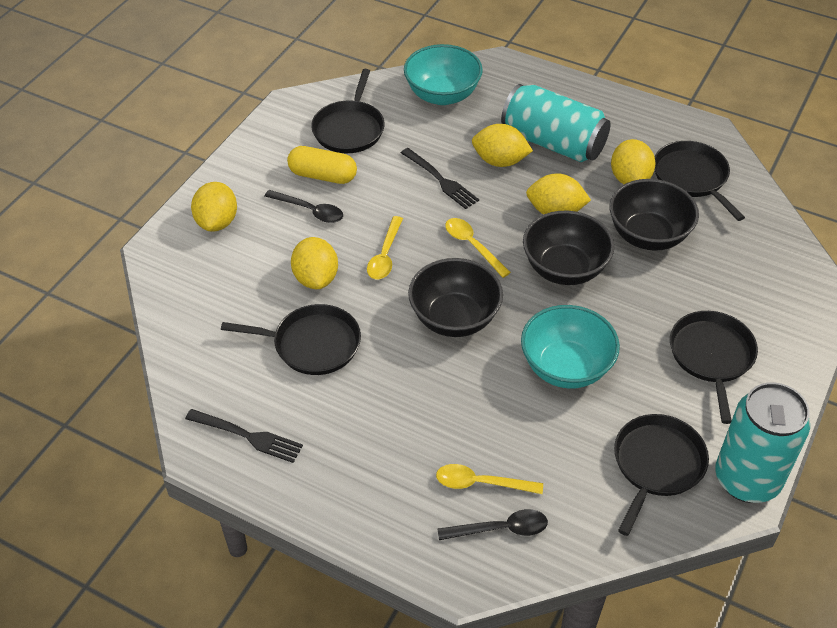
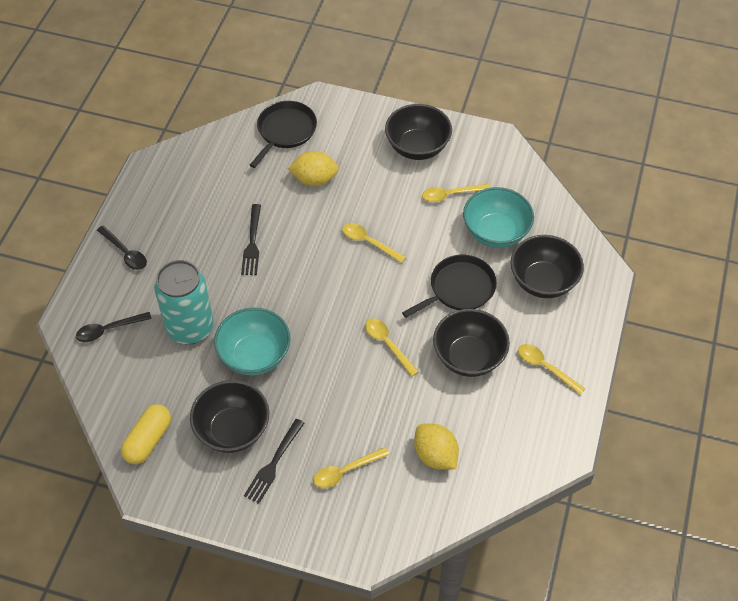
black bowl: 3 -> 4
black pan: 5 -> 2
turquoise can: 2 -> 1
yellow lemon: 5 -> 2
yellow spoon: 3 -> 5

